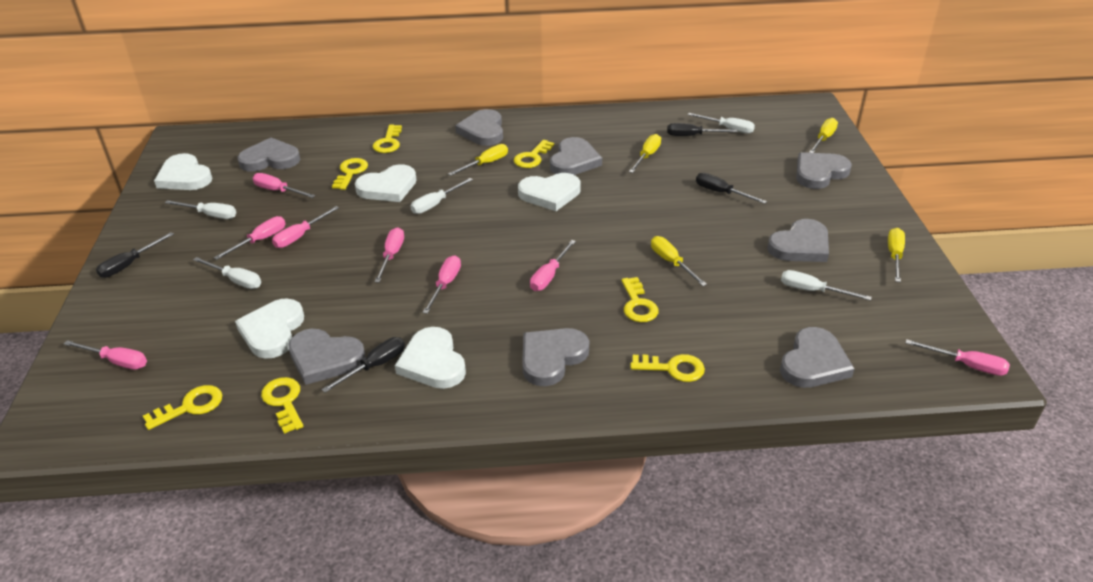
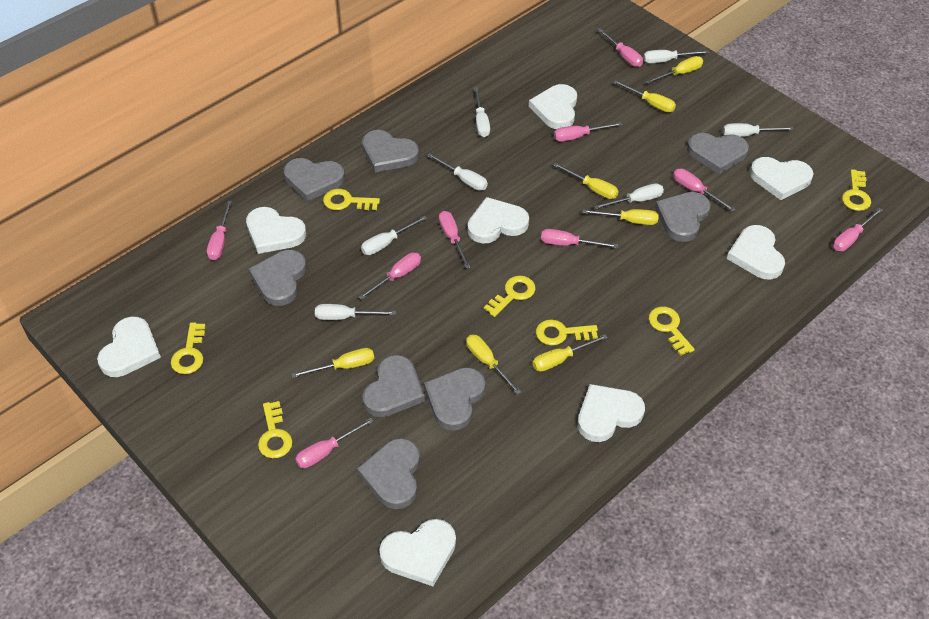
black screwdriver: 4 -> 0
pink screwdriver: 8 -> 9
white heart: 5 -> 8
white screwdriver: 5 -> 7
yellow screwdriver: 5 -> 7

